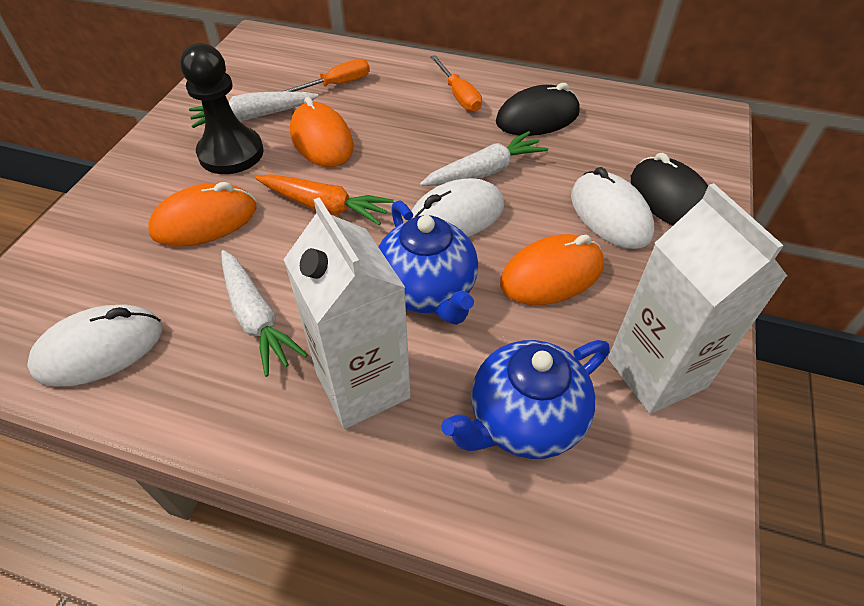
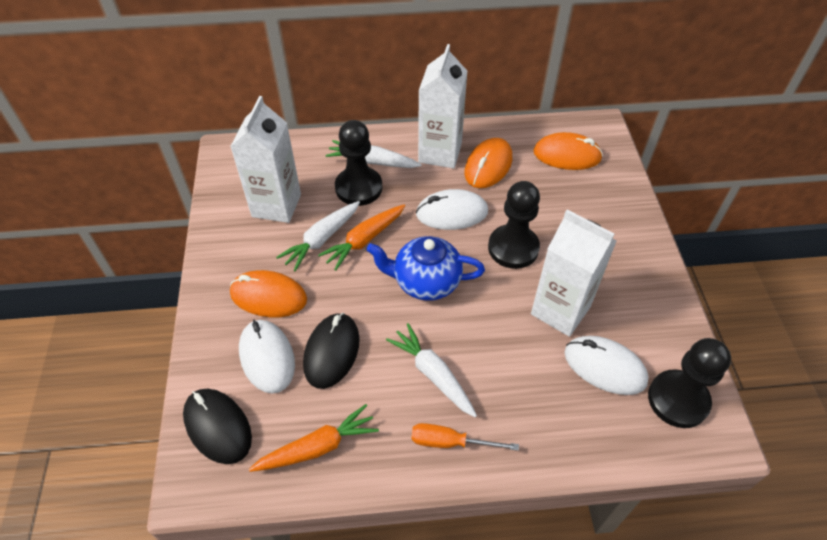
black pawn: 1 -> 3
blue teapot: 2 -> 1
orange carrot: 1 -> 2
orange screwdriver: 2 -> 1
white carton: 2 -> 3

